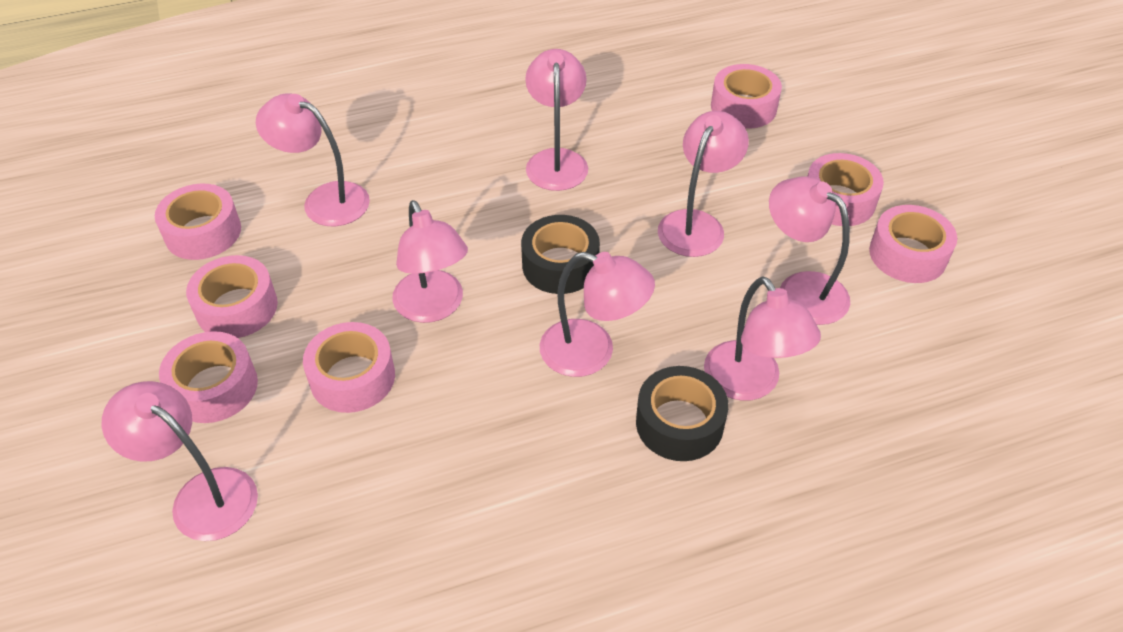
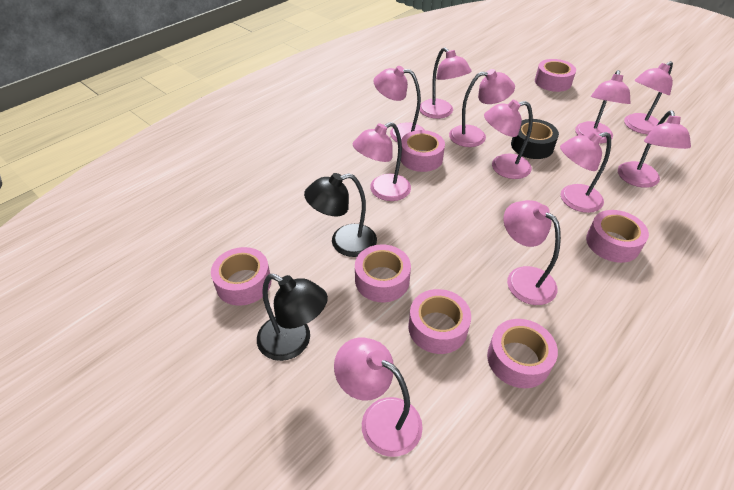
black lamp: 0 -> 2
black tape: 2 -> 1
pink lamp: 8 -> 11

